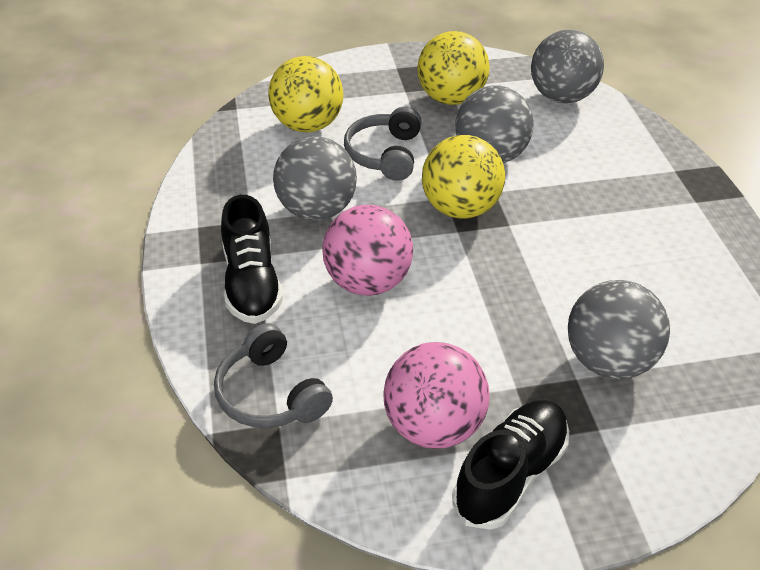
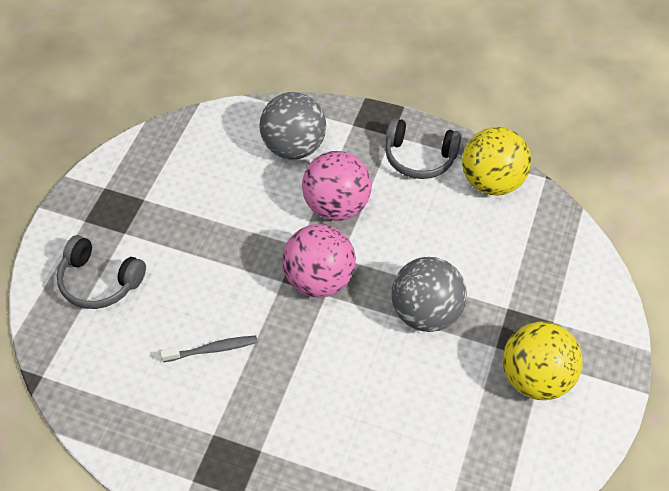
black shoe: 2 -> 0
grey ball: 4 -> 2
grey toothbrush: 0 -> 1
yellow ball: 3 -> 2

